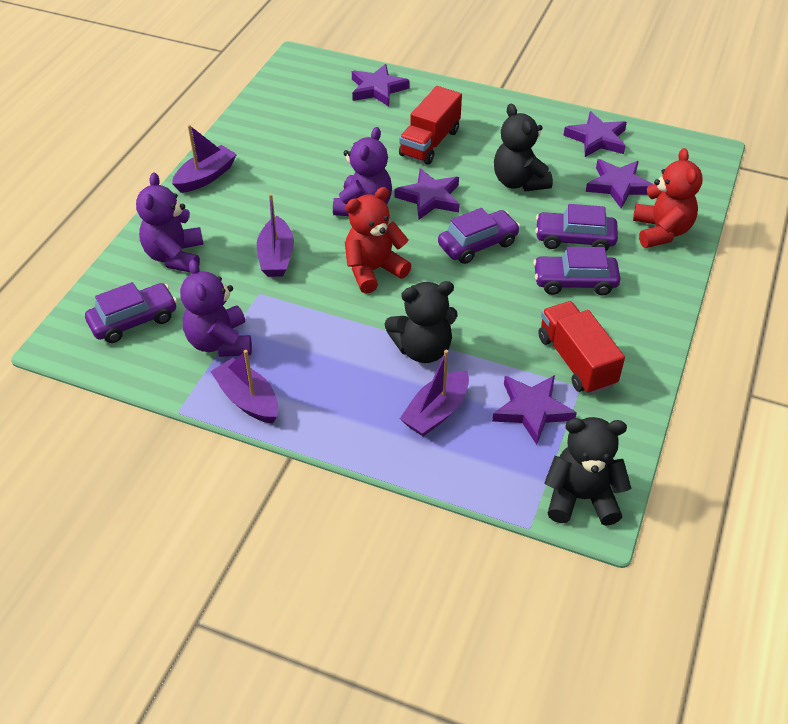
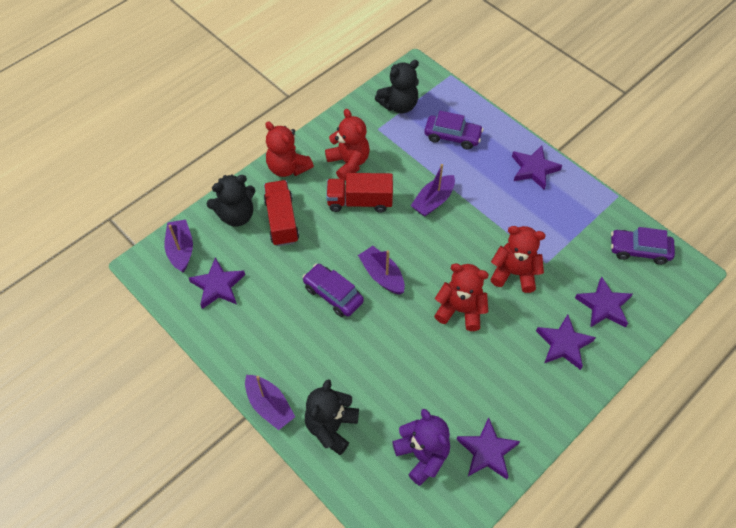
purple car: 4 -> 3
purple teddy bear: 3 -> 1
red teddy bear: 2 -> 4

